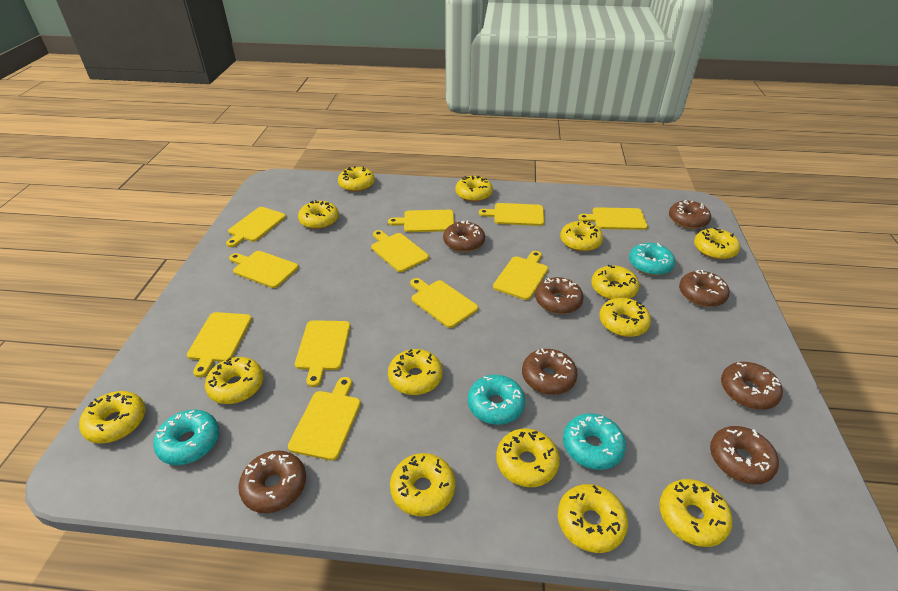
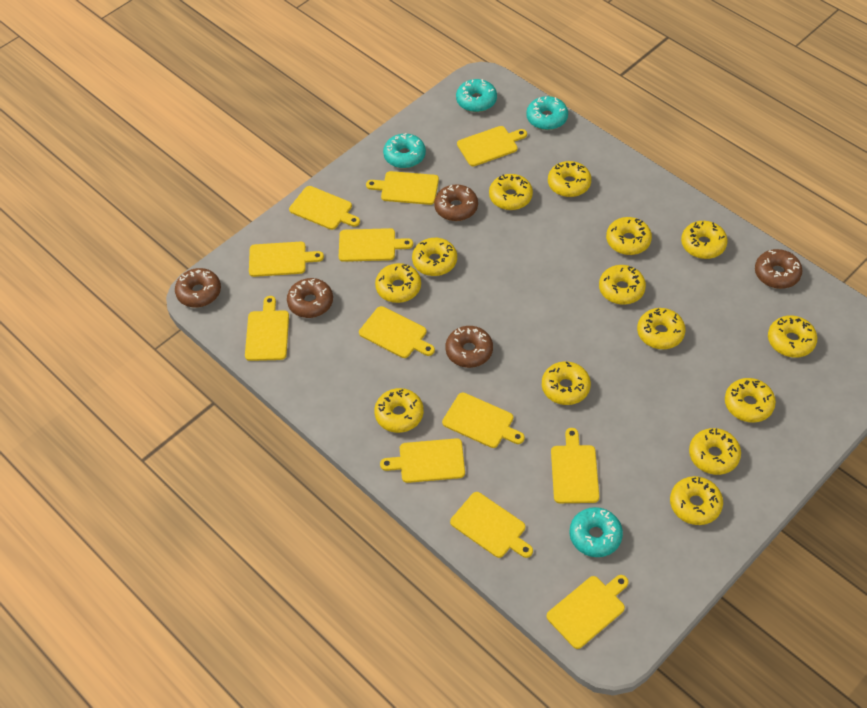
brown donut: 8 -> 5
yellow cutting board: 11 -> 12

